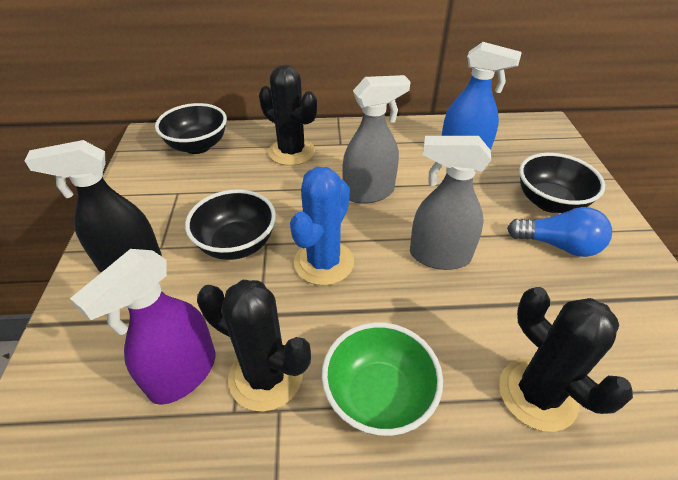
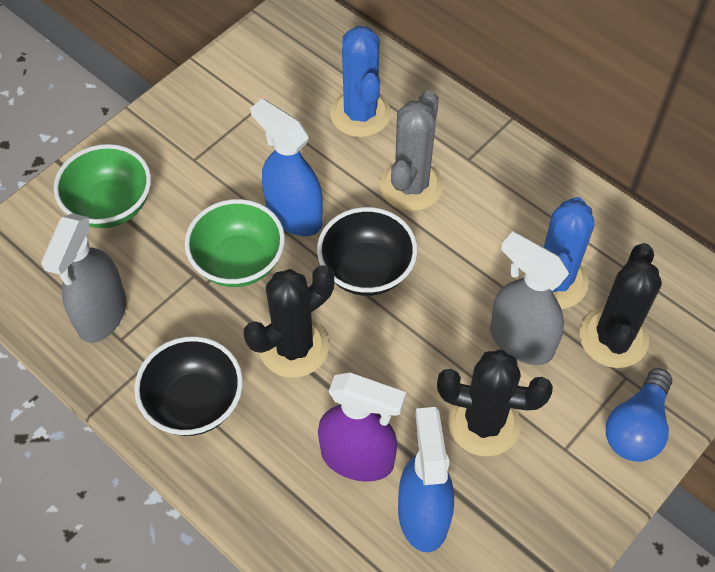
black bowl: 3 -> 2
black spray bottle: 1 -> 0
blue cactus: 1 -> 2
blue spray bottle: 1 -> 2
green bowl: 1 -> 2
grey cactus: 0 -> 1

